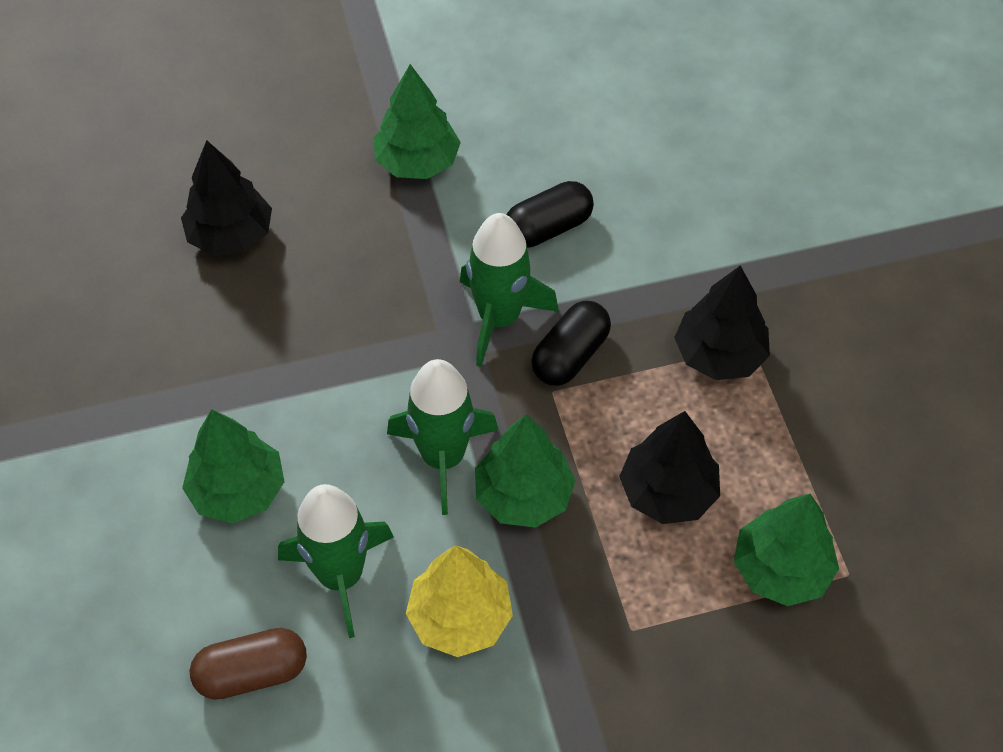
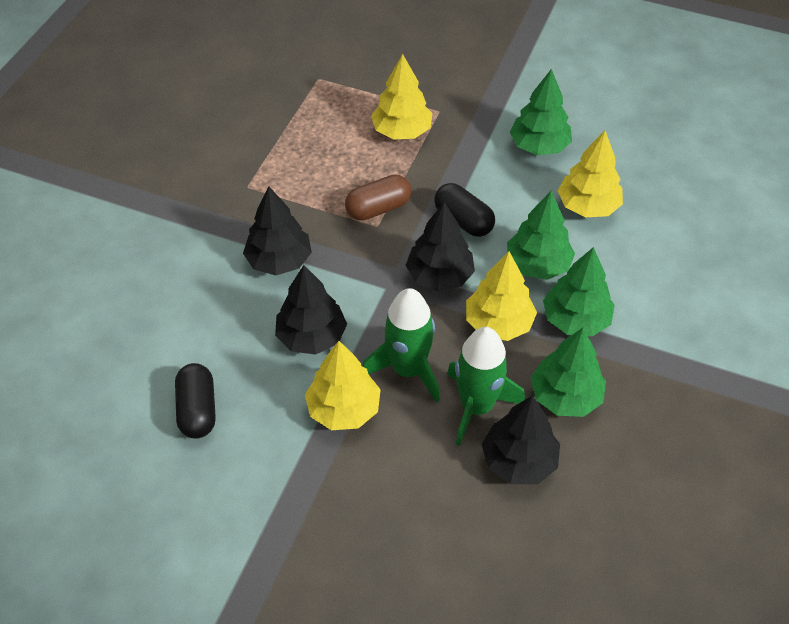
black tree: 3 -> 4
green rocket: 3 -> 2
yellow tree: 1 -> 4

